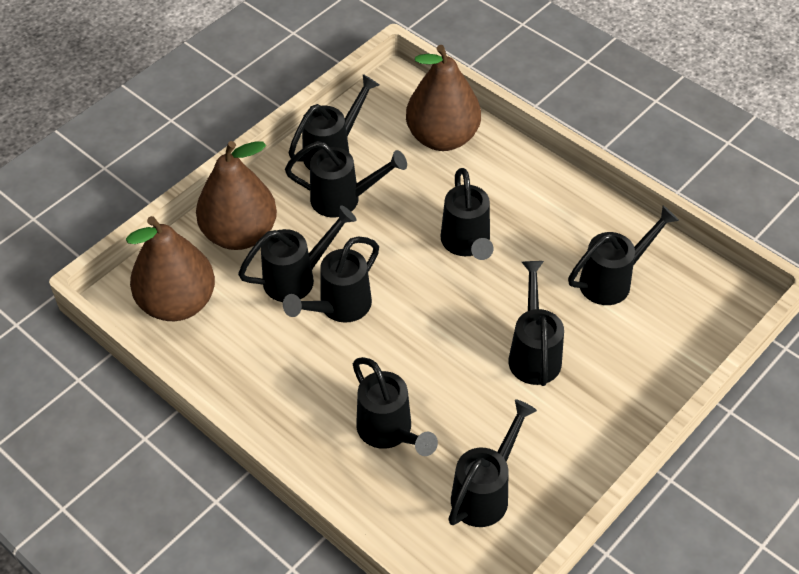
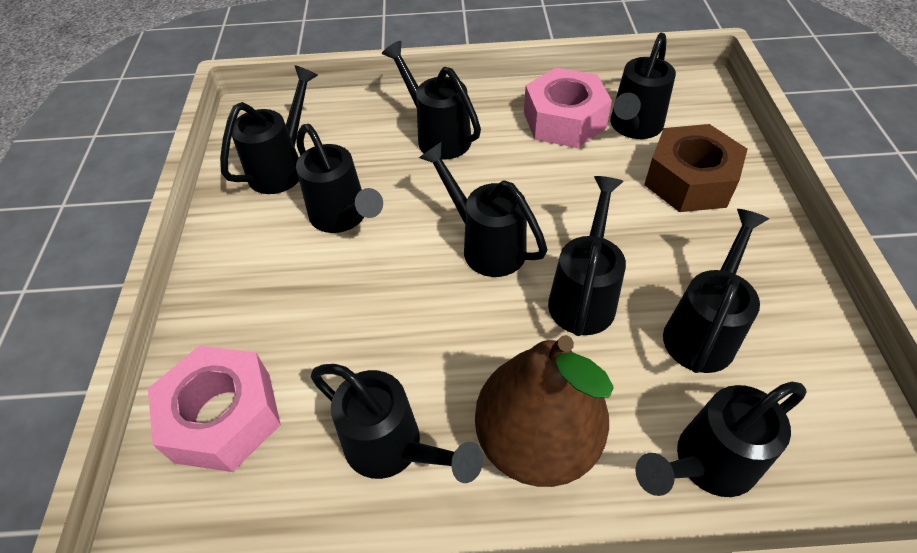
brown nut: 0 -> 1
brown pear: 3 -> 1
pink nut: 0 -> 2

